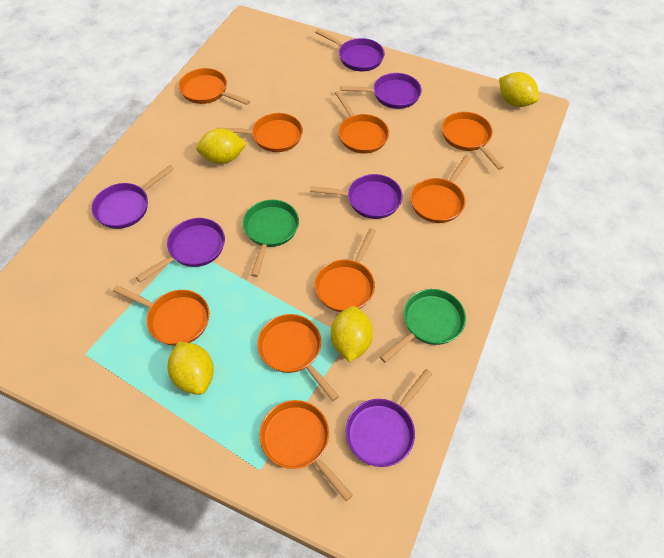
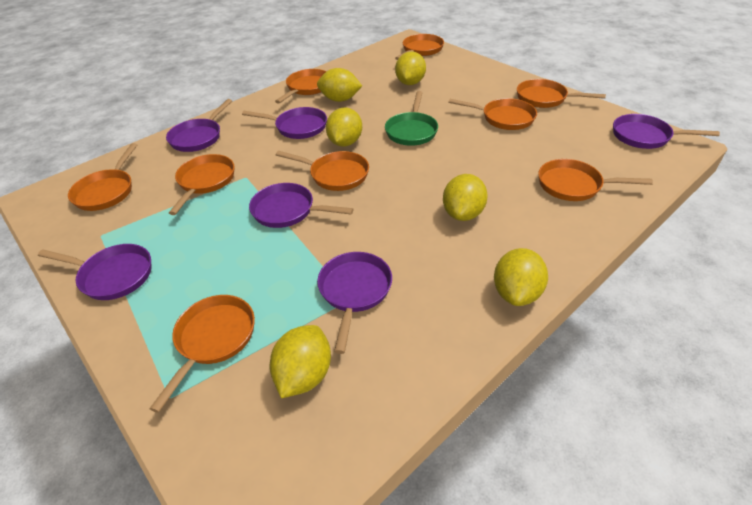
green pan: 2 -> 1
yellow lemon: 4 -> 6

